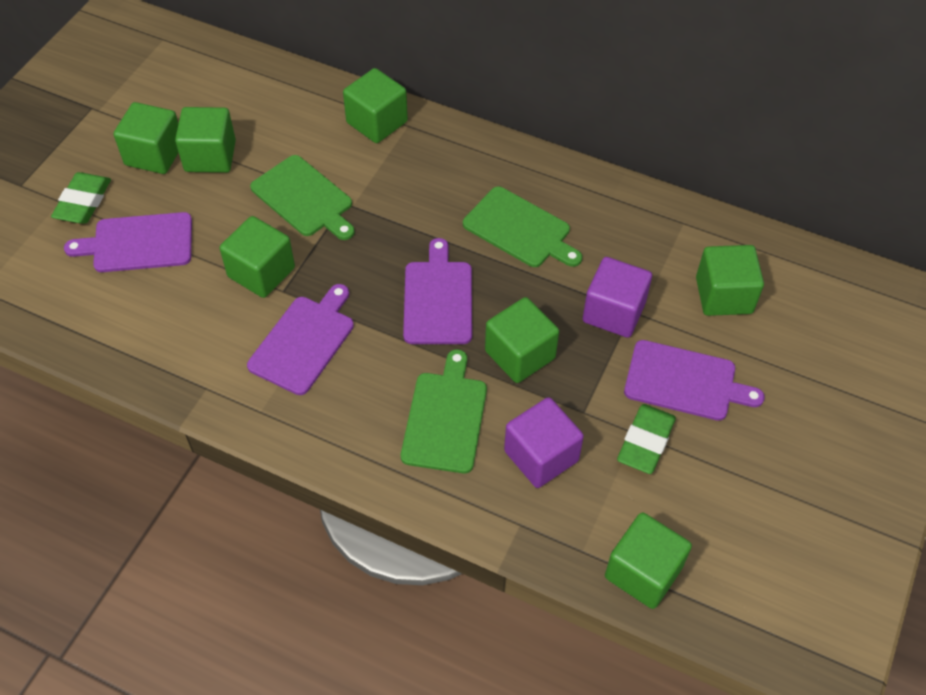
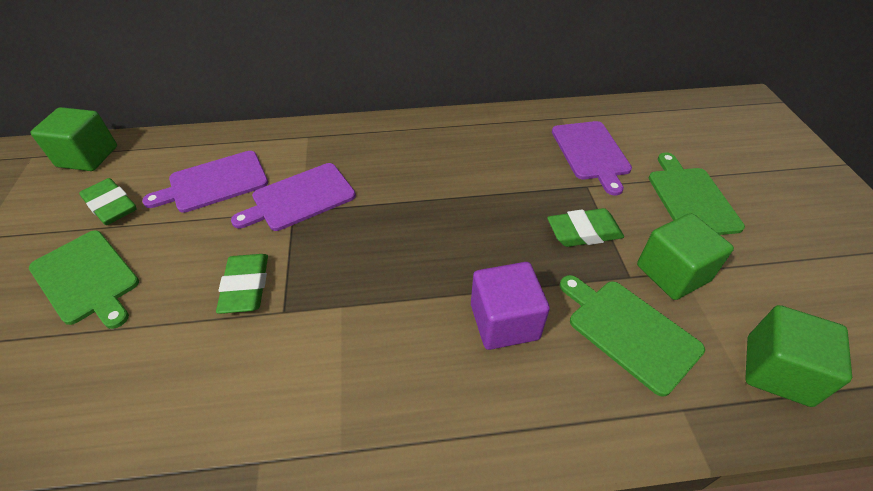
green cube: 7 -> 3
green eraser: 2 -> 3
purple cube: 2 -> 1
purple cutting board: 4 -> 3

